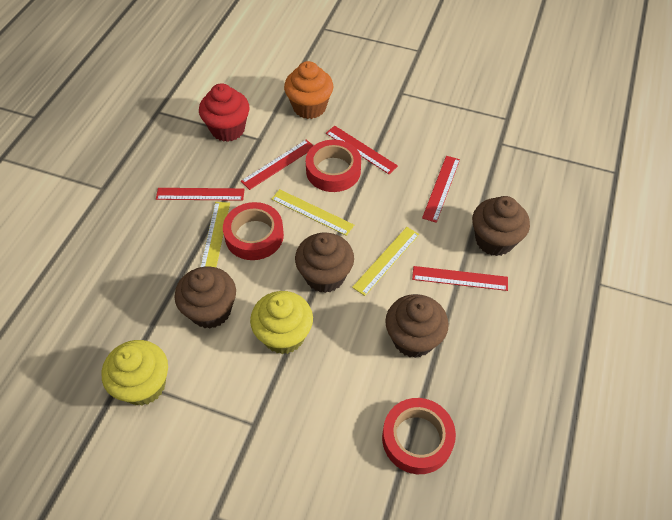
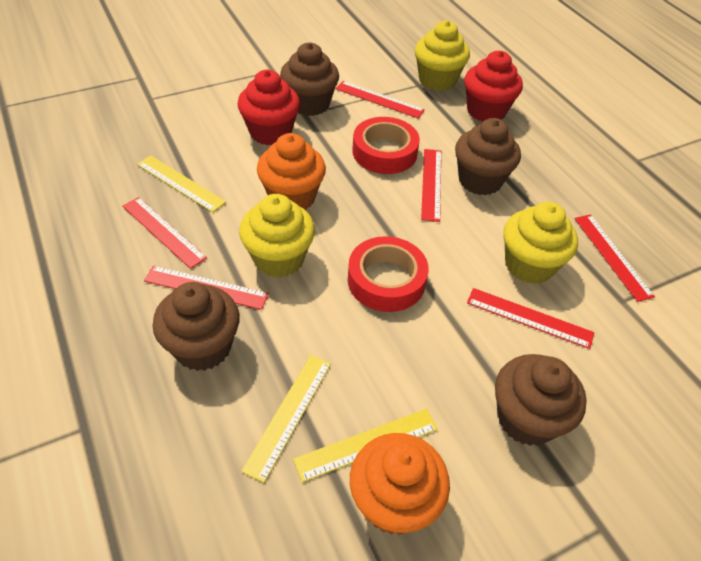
orange cupcake: 1 -> 2
red cupcake: 1 -> 2
red ruler: 5 -> 6
red tape: 3 -> 2
yellow cupcake: 2 -> 3

